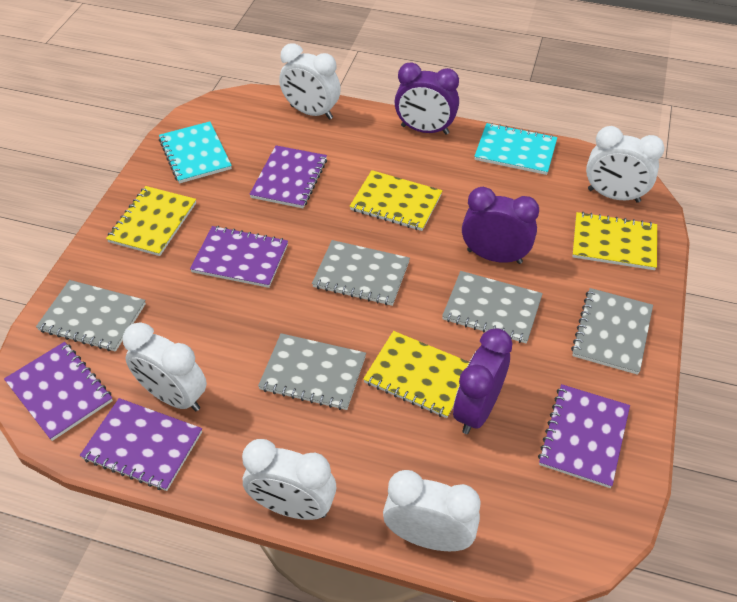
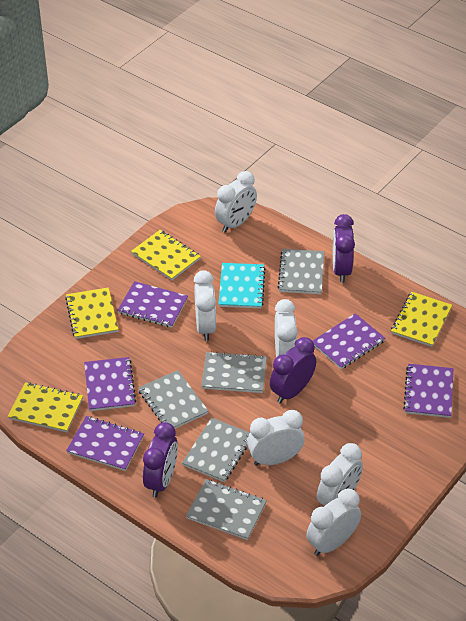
turquoise notebook: 2 -> 1
white clock: 5 -> 6

